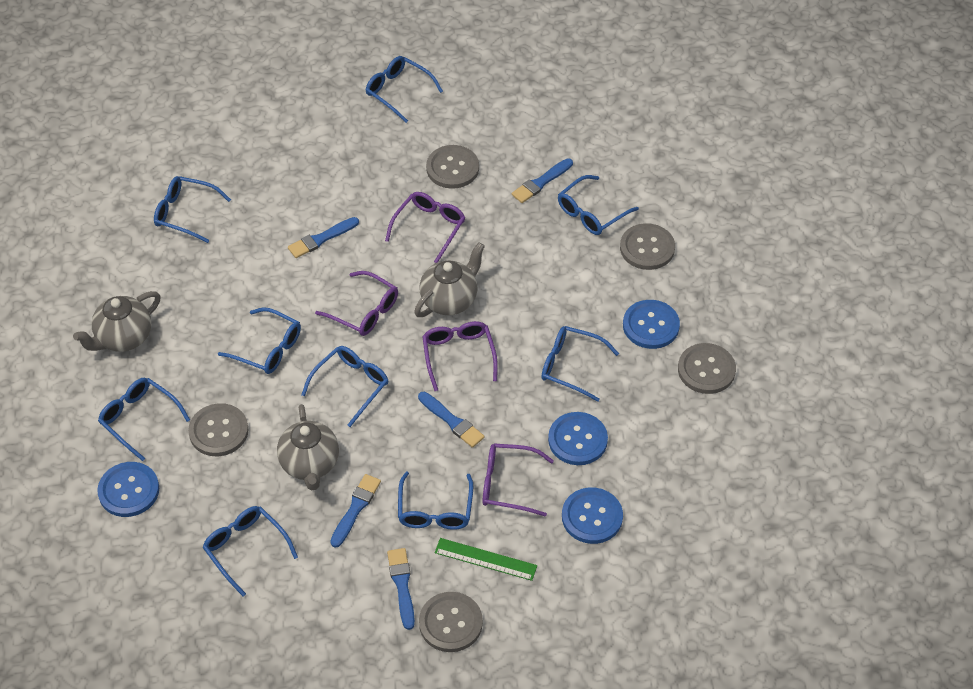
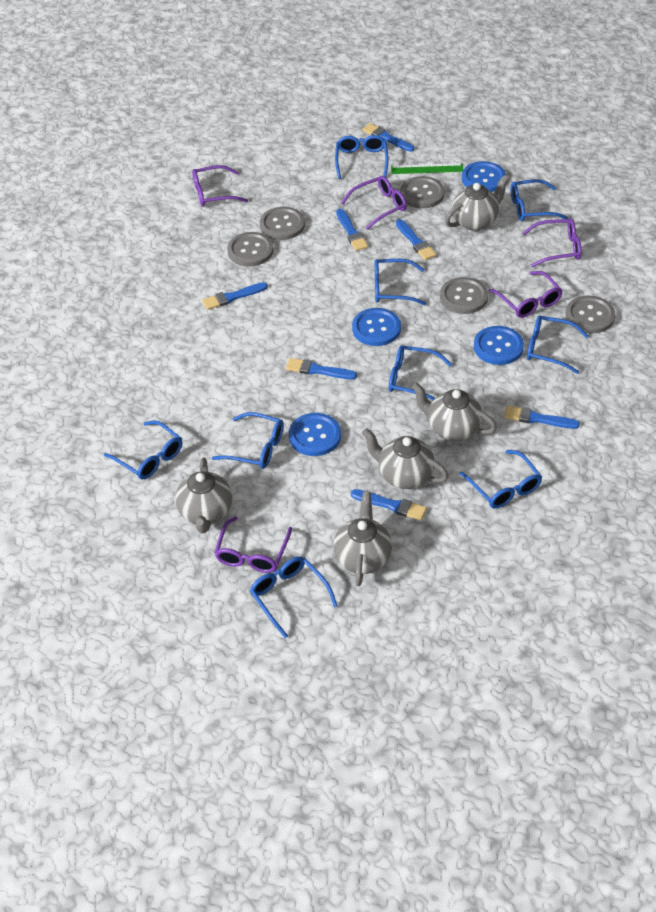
blue brush: 5 -> 7
grey teapot: 3 -> 5
purple glasses: 4 -> 5

